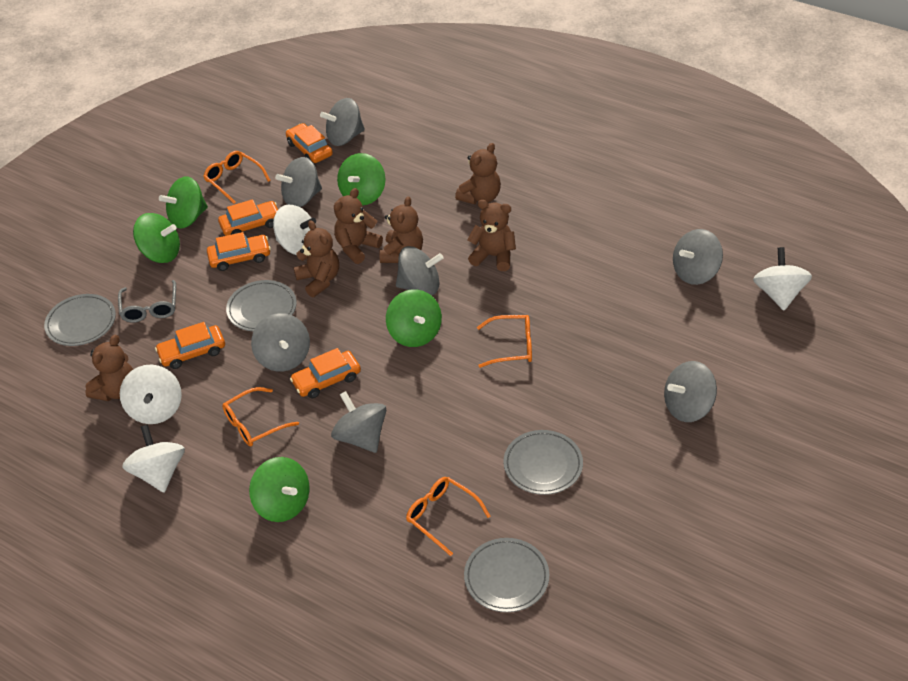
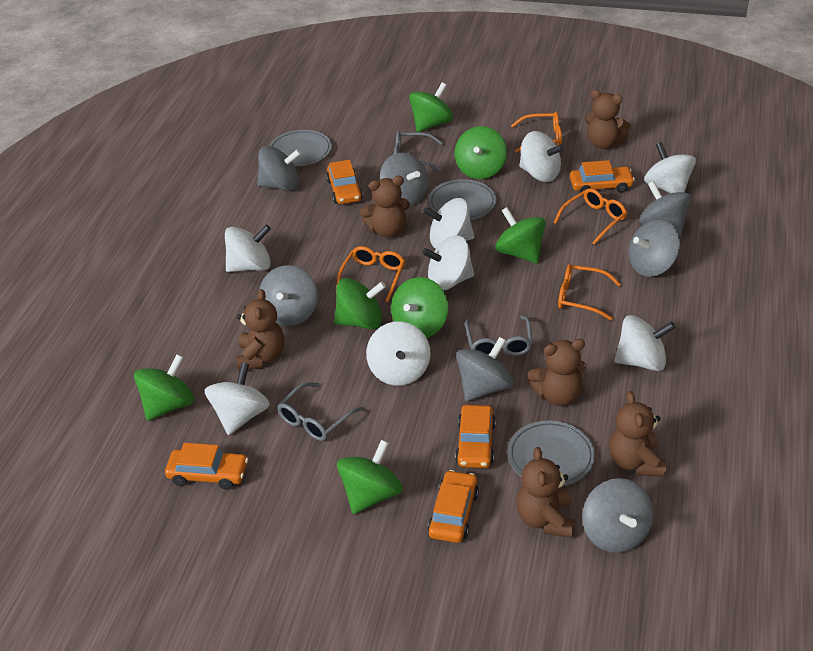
green spinning top: 5 -> 7
grey glasses: 1 -> 3
grey plate: 4 -> 3
white spinning top: 4 -> 8

